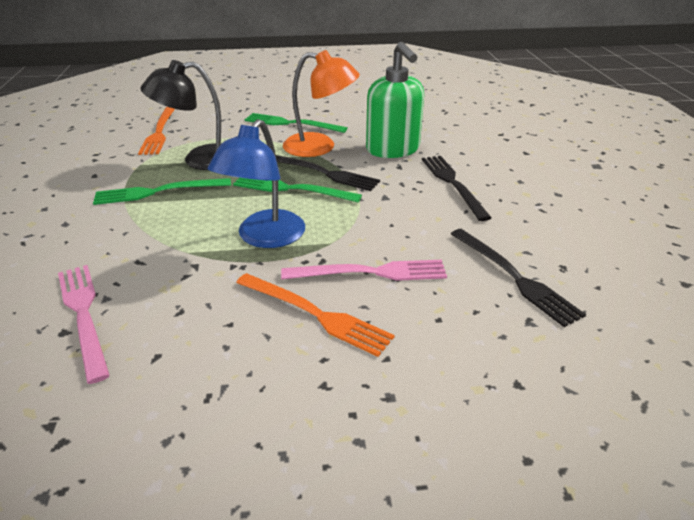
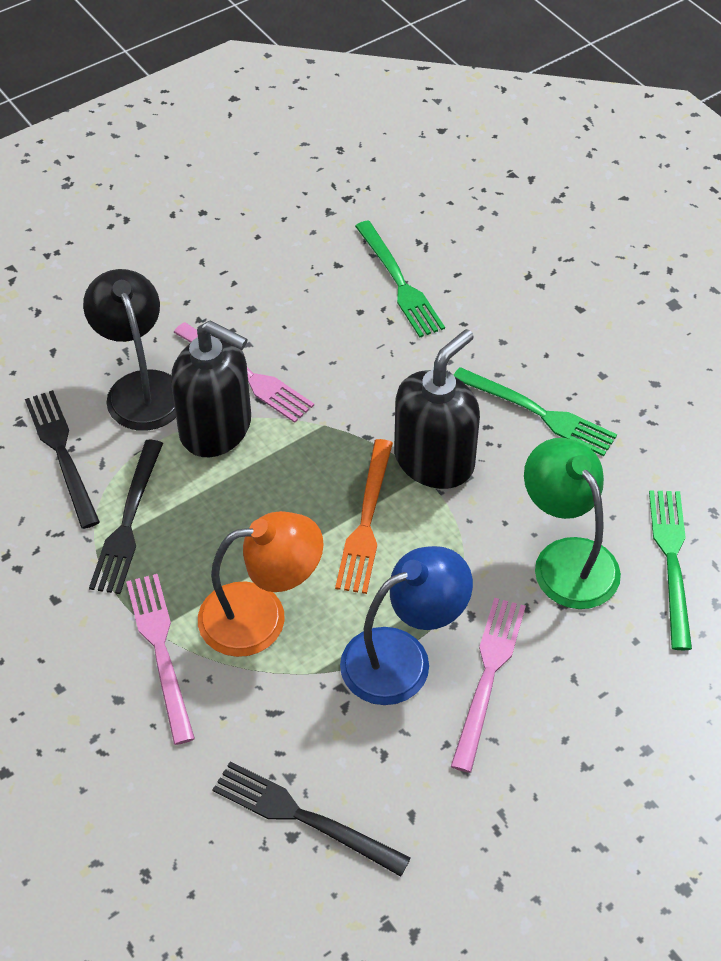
black soap dispenser: 0 -> 2
green lamp: 0 -> 1
green soap dispenser: 1 -> 0
orange fork: 2 -> 1
pink fork: 2 -> 3

